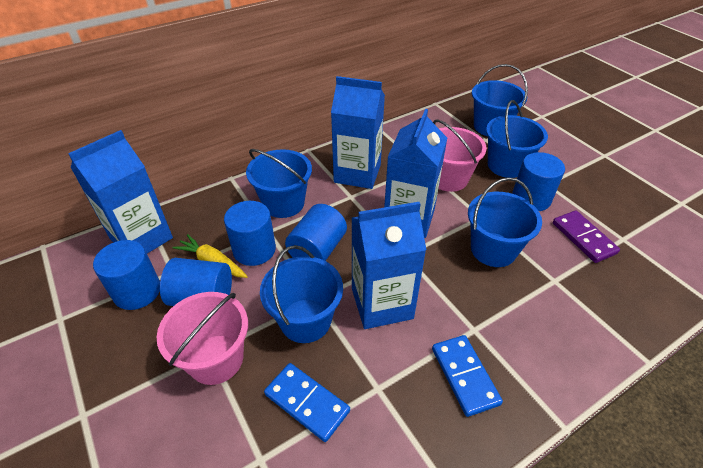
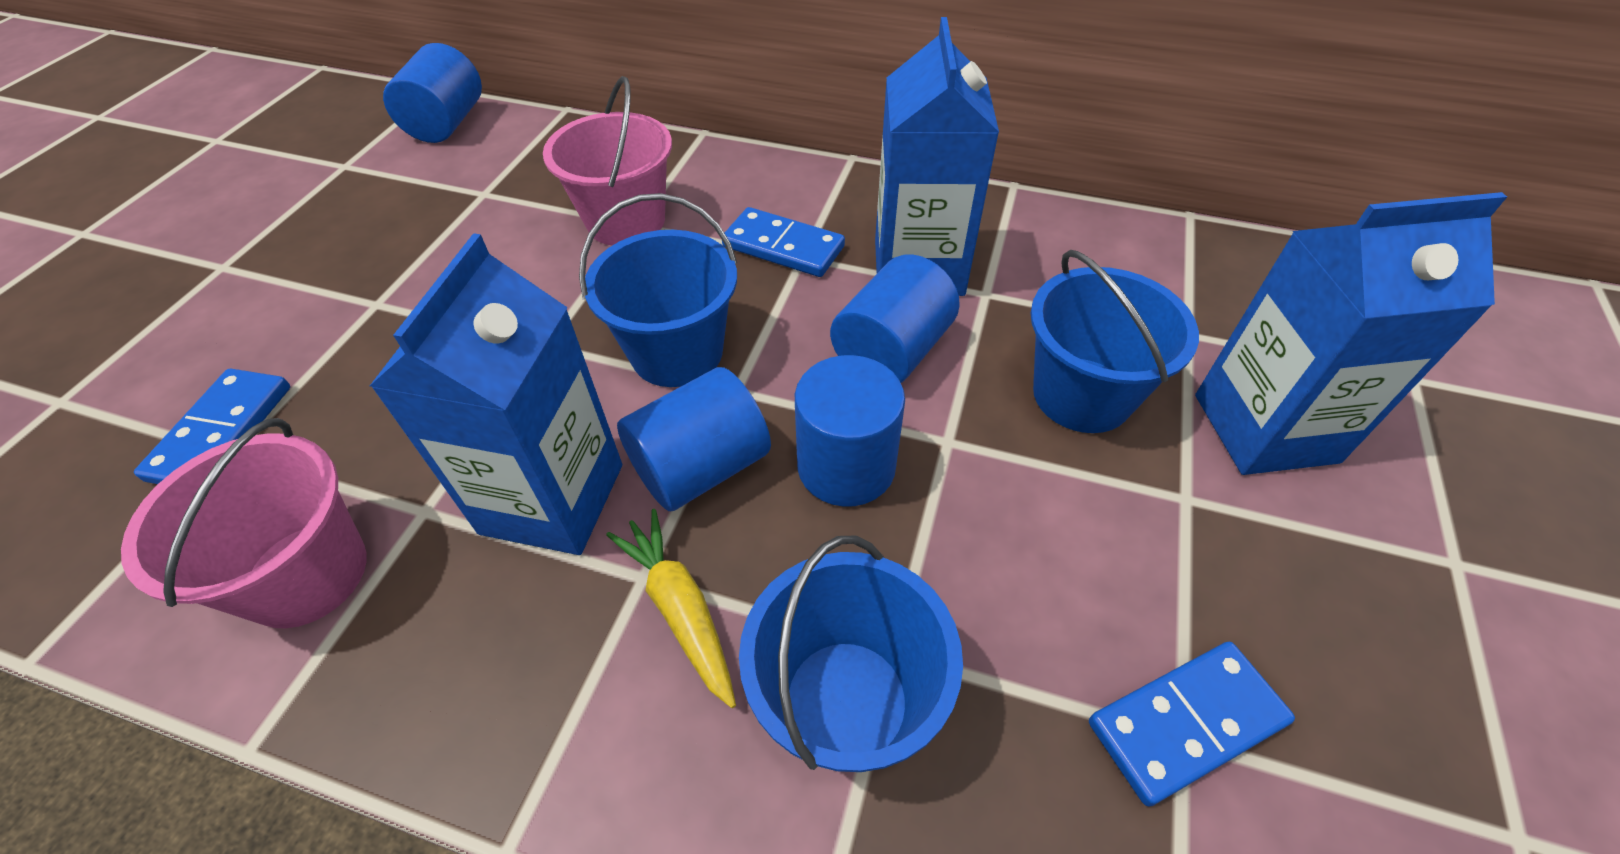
blue bucket: 5 -> 3
blue carton: 4 -> 3
blue cylinder: 5 -> 4
blue domino: 2 -> 3
purple domino: 1 -> 0

